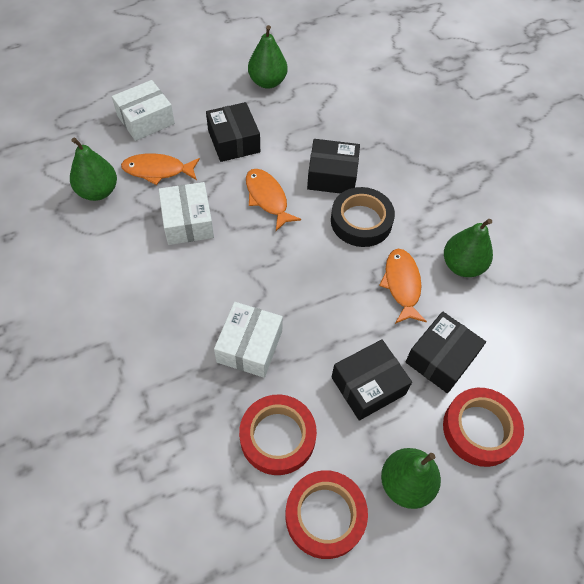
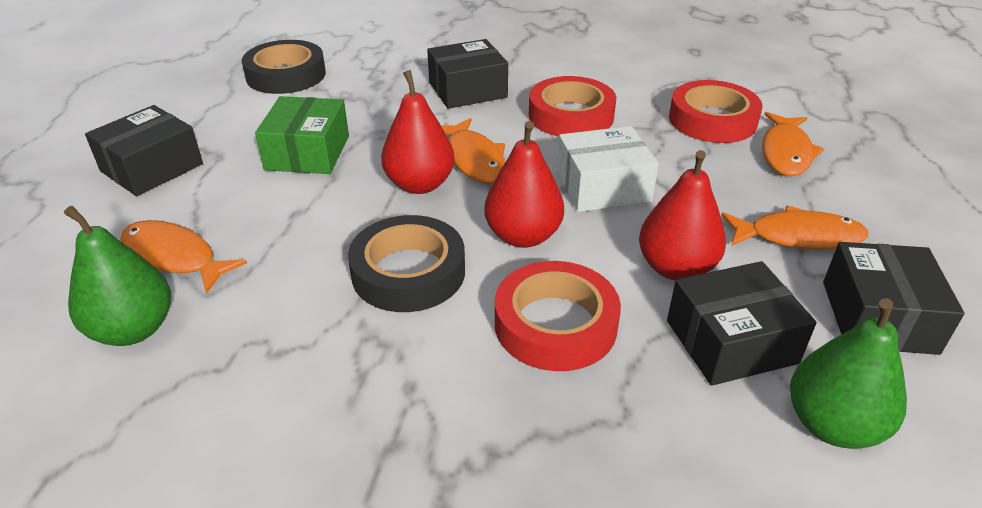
black tape: 1 -> 2
green box: 0 -> 1
green pear: 4 -> 2
orange fish: 3 -> 4
red pear: 0 -> 3
white box: 3 -> 1

